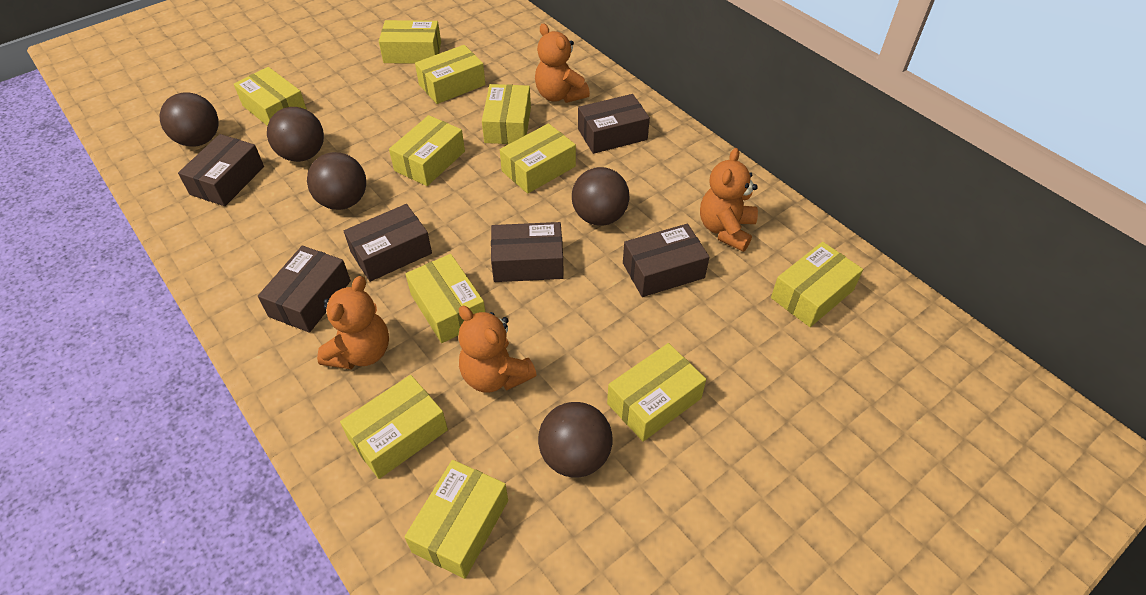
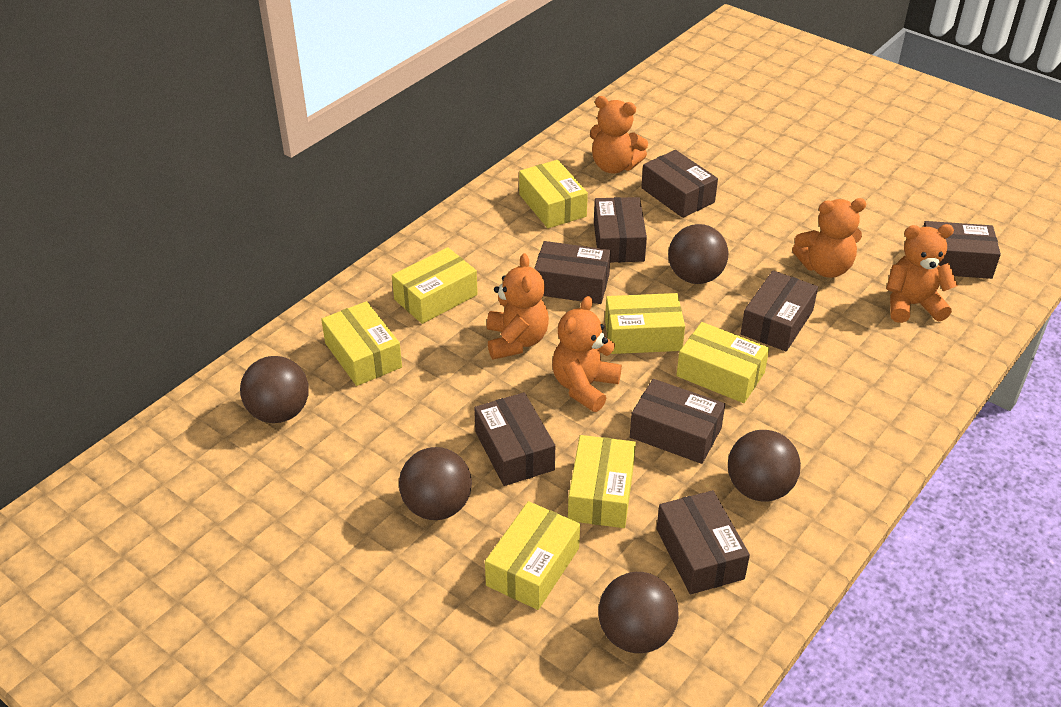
brown box: 6 -> 8
orange teddy bear: 4 -> 5
yellow box: 11 -> 7

